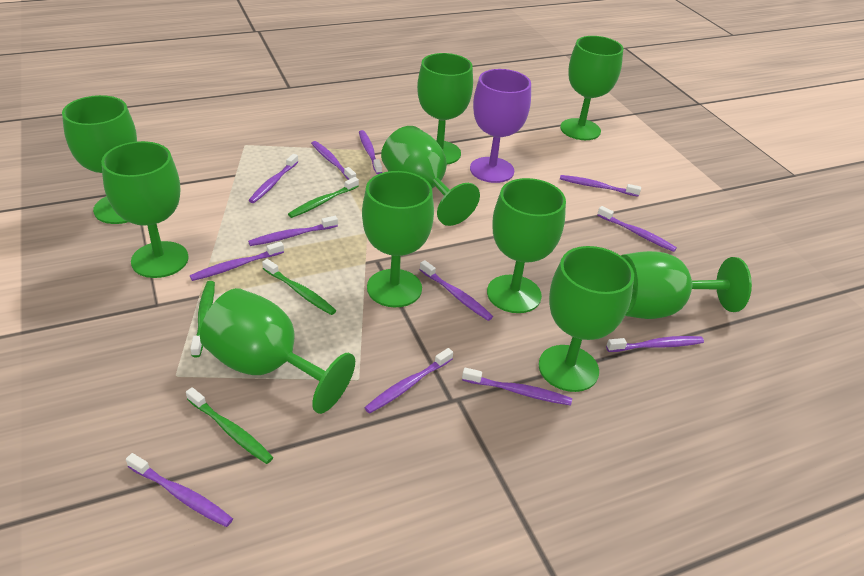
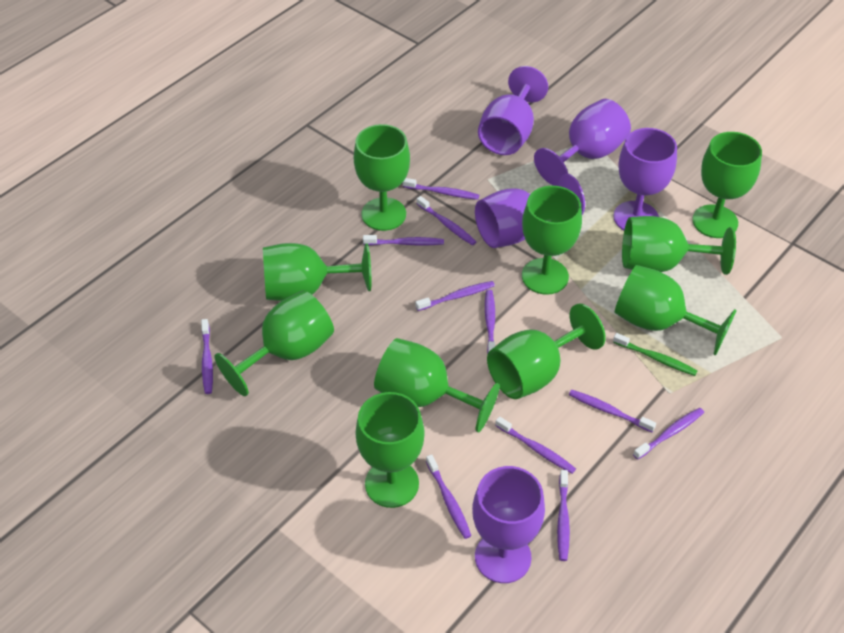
green toothbrush: 4 -> 1
purple goblet: 1 -> 5
purple toothbrush: 12 -> 11

